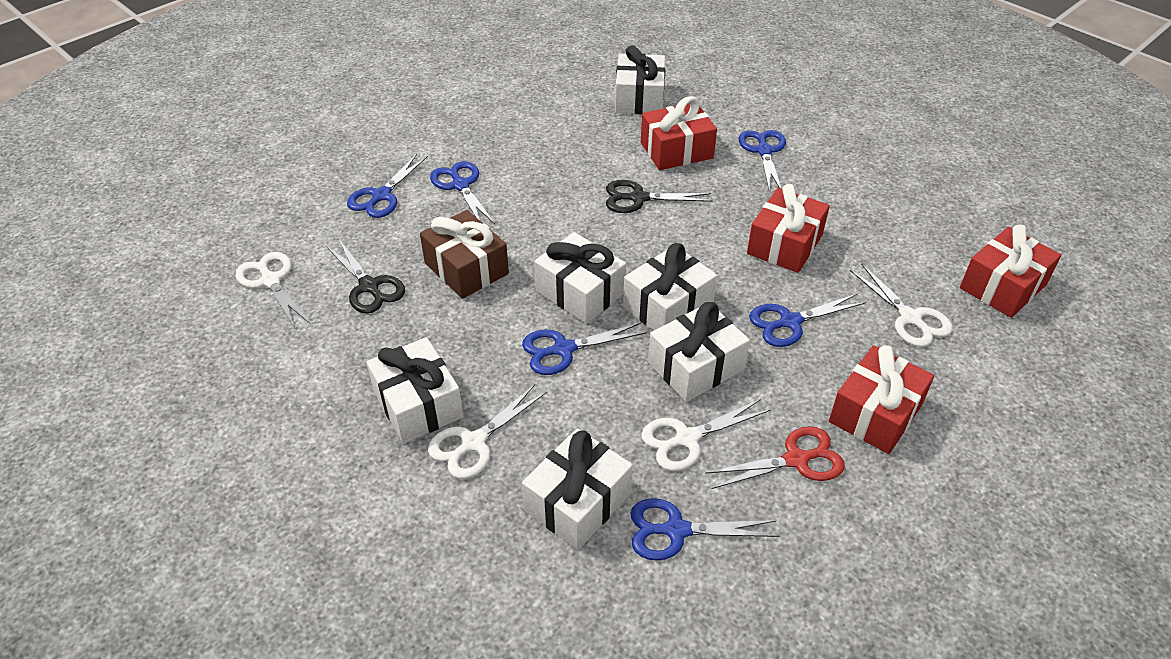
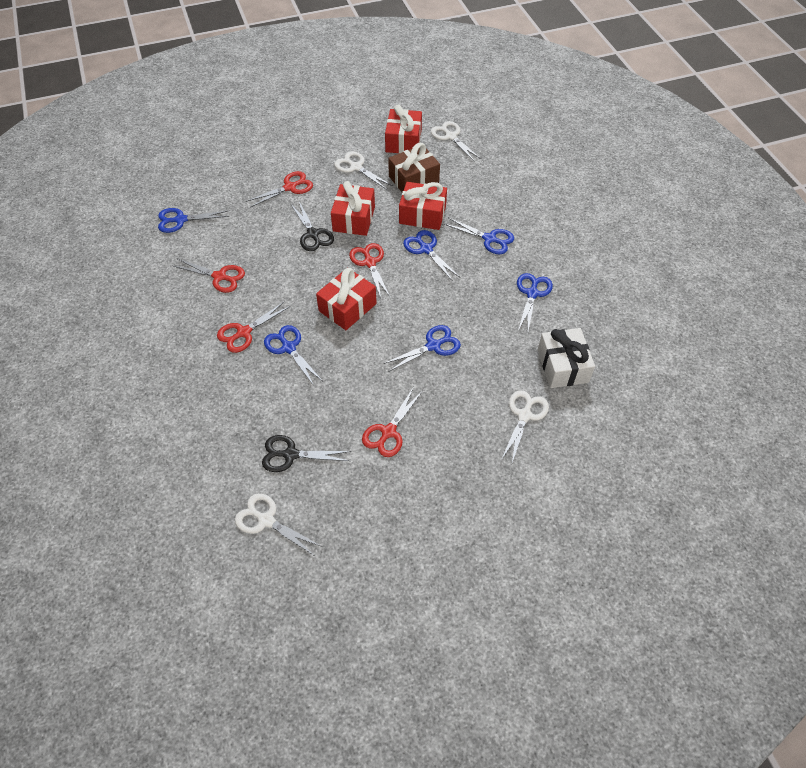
red scissors: 1 -> 5
white gift: 6 -> 1

